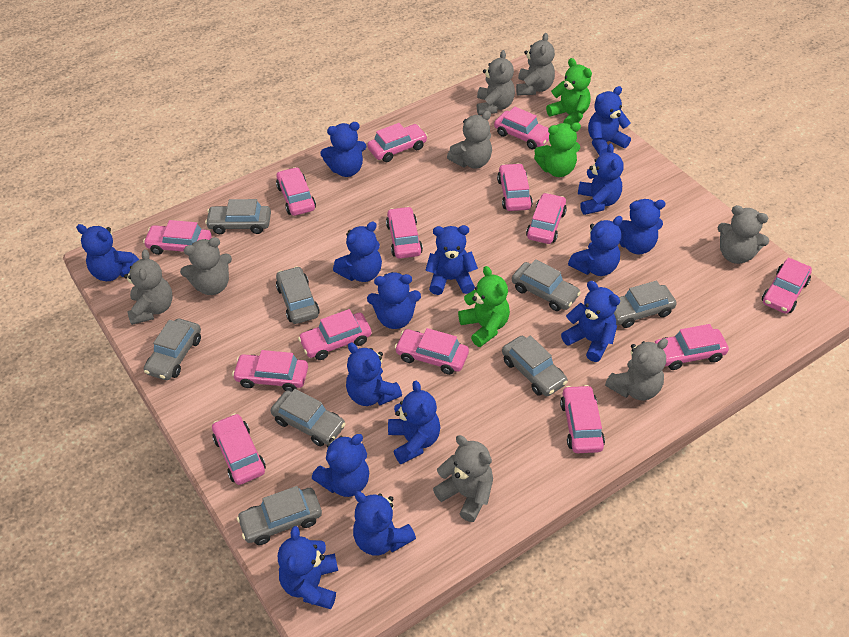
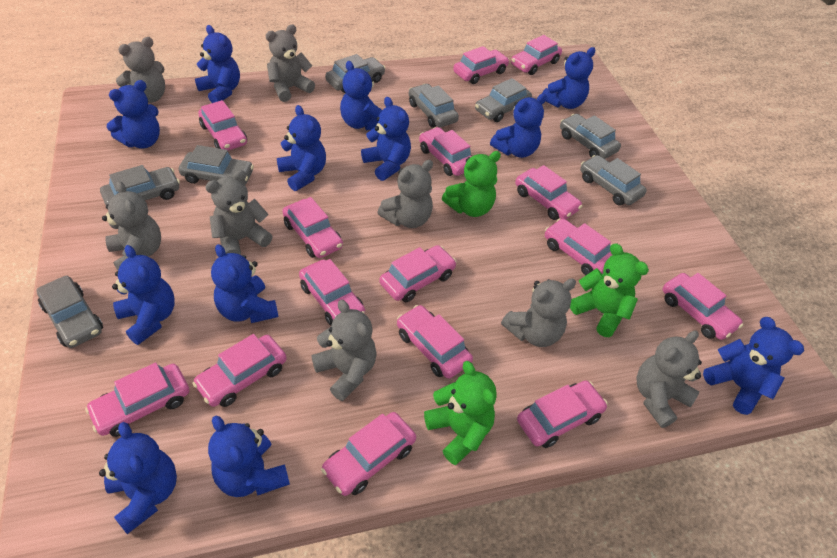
blue teddy bear: 15 -> 12
pink car: 14 -> 15

